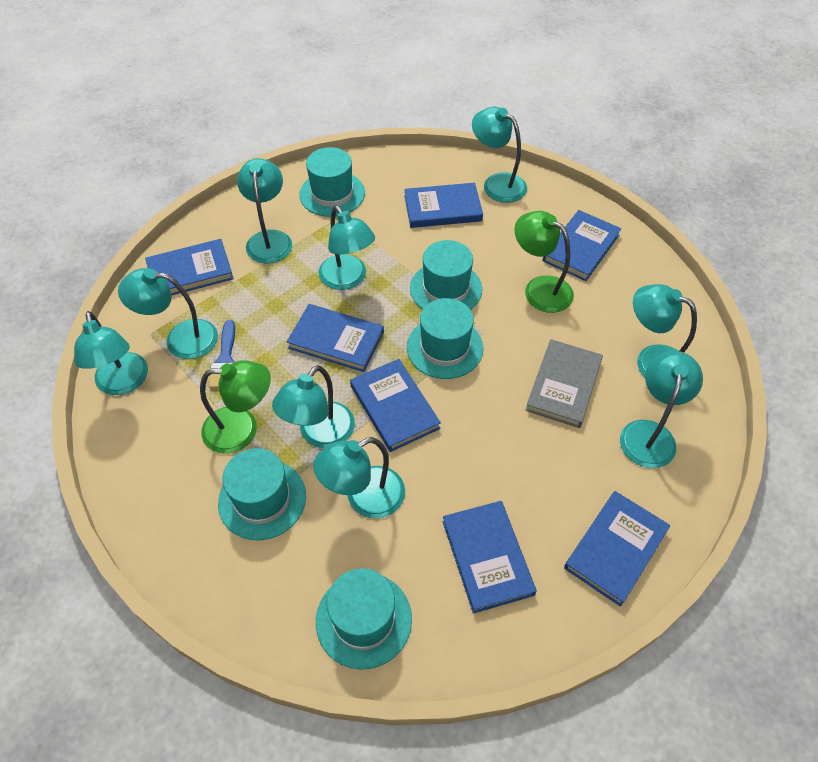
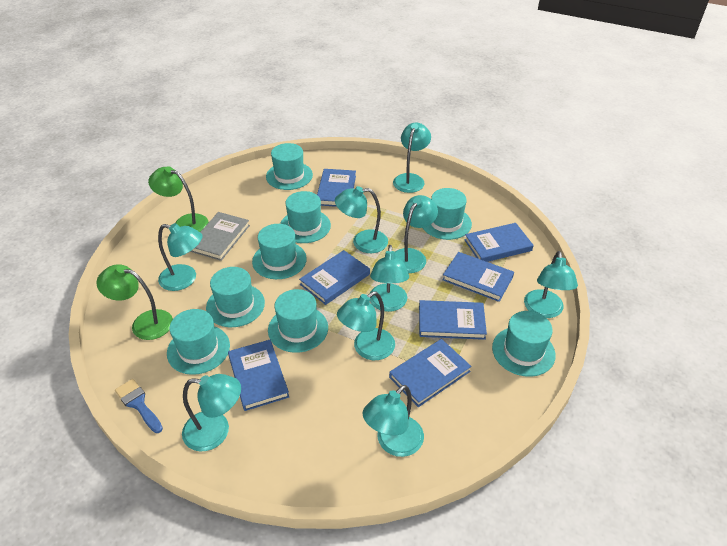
turquoise hat: 5 -> 8

